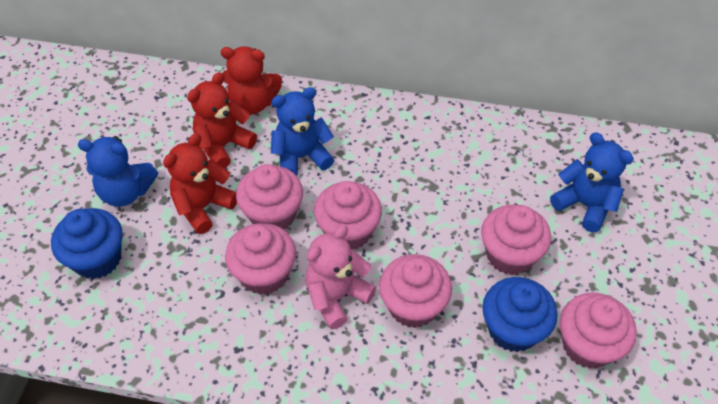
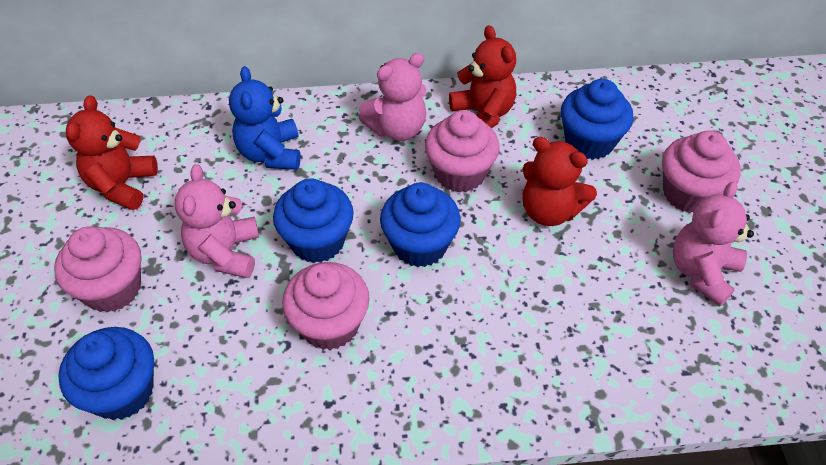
blue cupcake: 2 -> 4
blue teddy bear: 3 -> 1
pink cupcake: 6 -> 4
pink teddy bear: 1 -> 3

